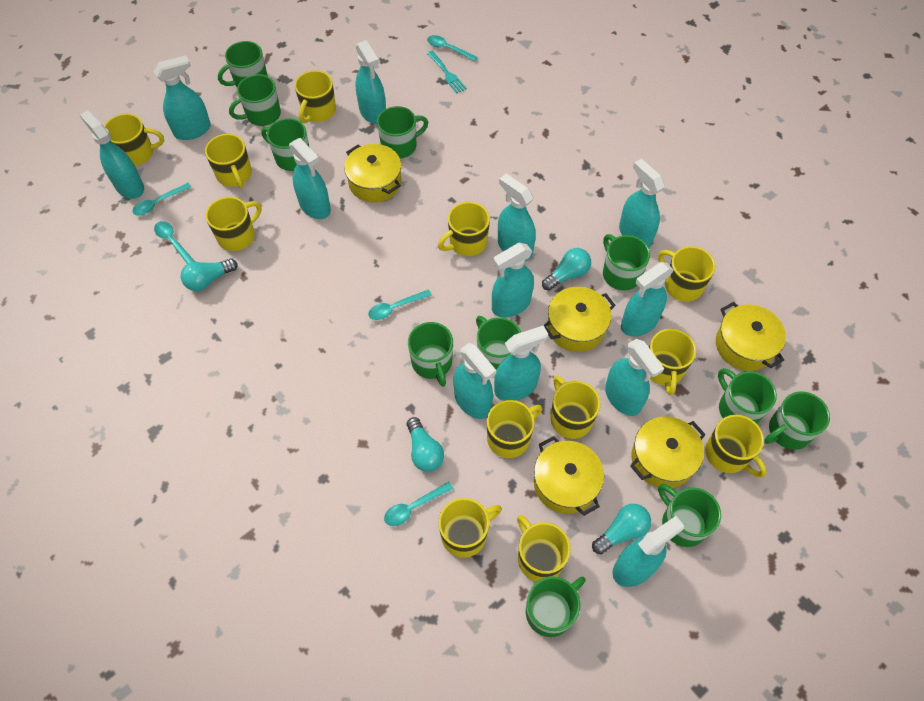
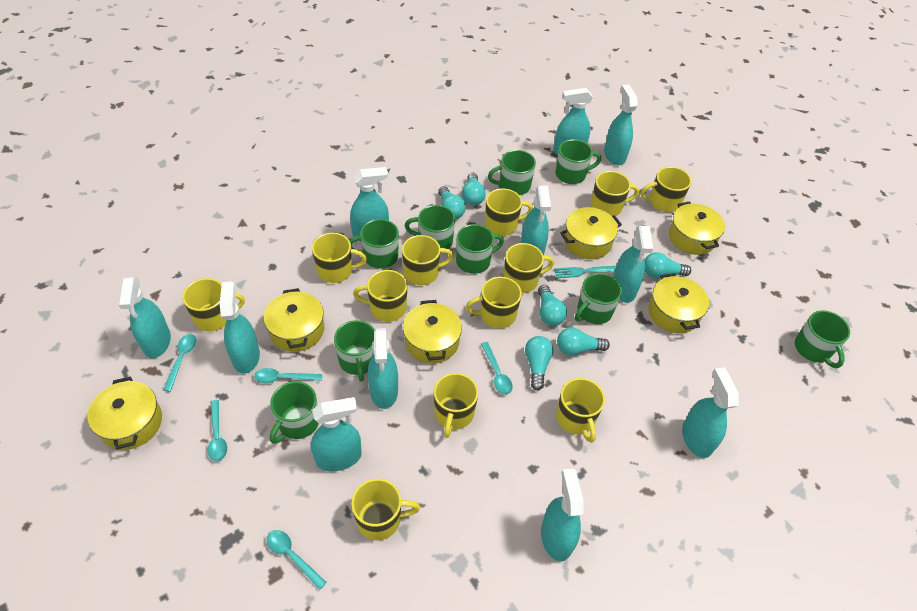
green mug: 11 -> 9
turquoise light bulb: 4 -> 6
turquoise spray bottle: 12 -> 11
yellow pot: 5 -> 6

